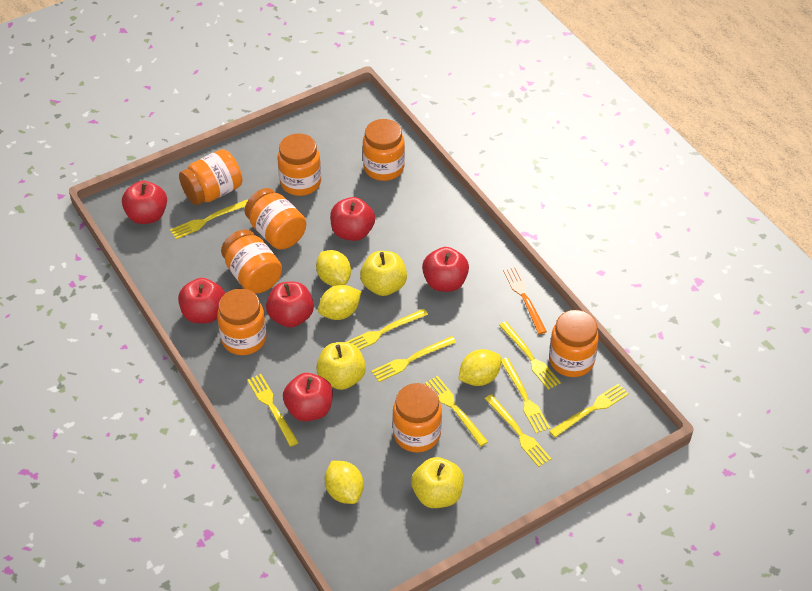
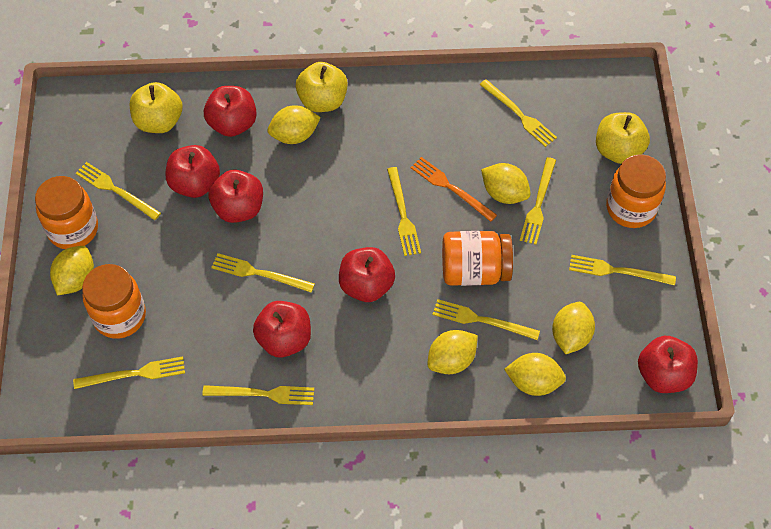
orange jar: 8 -> 4
yellow lemon: 4 -> 6

